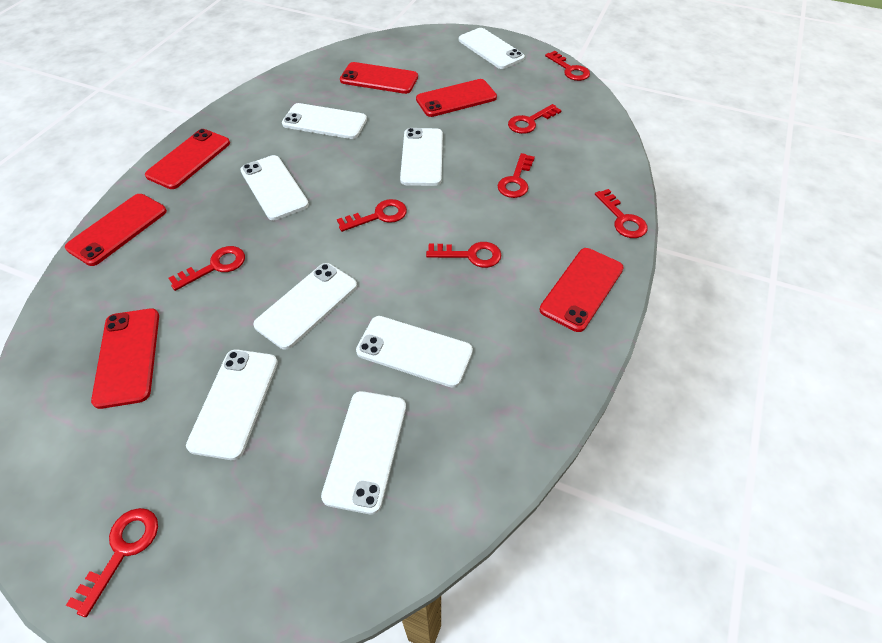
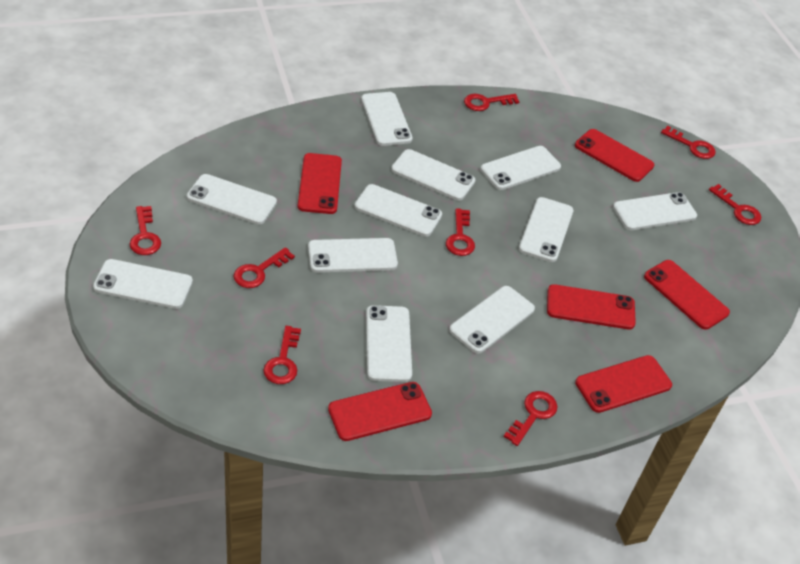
white phone: 8 -> 11

